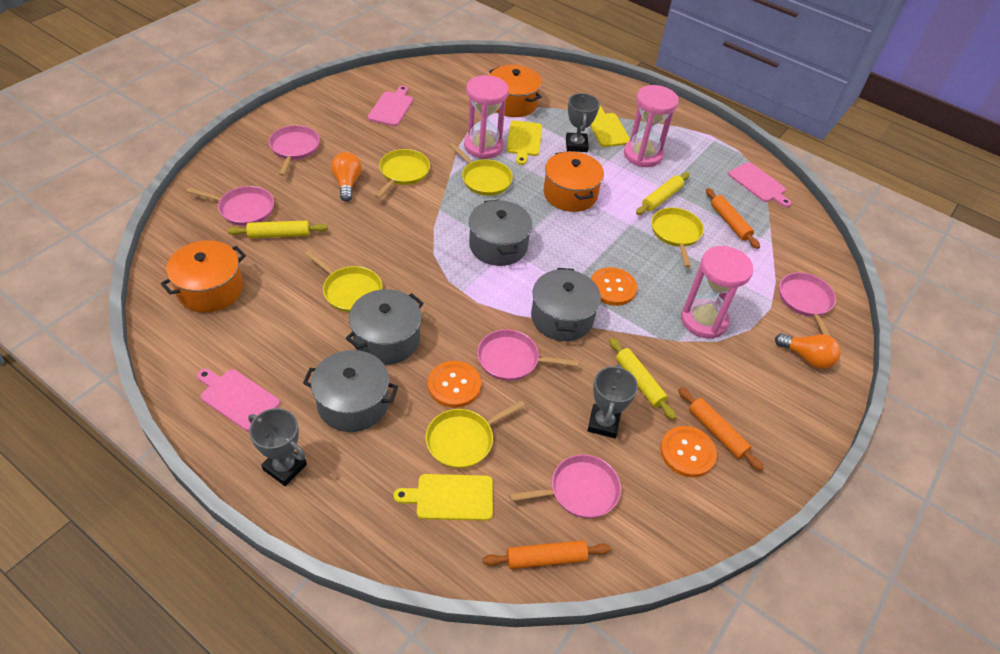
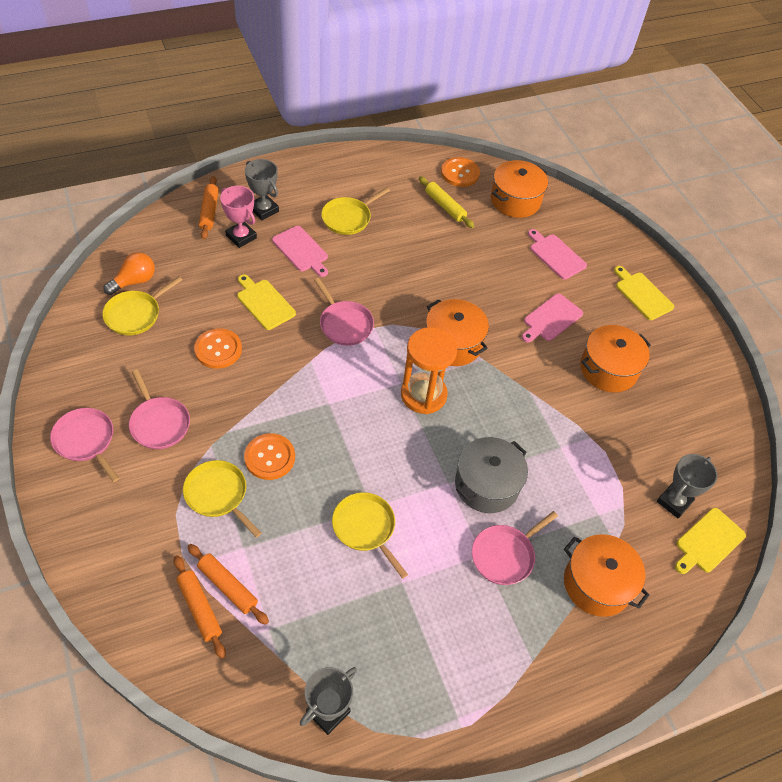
grey pot: 4 -> 1
orange hourglass: 0 -> 1
orange light bulb: 2 -> 1
orange pot: 3 -> 4
pink hourglass: 3 -> 0
pink pan: 5 -> 4
pink trophy: 0 -> 1
yellow pan: 5 -> 4
yellow rolling pin: 3 -> 1

